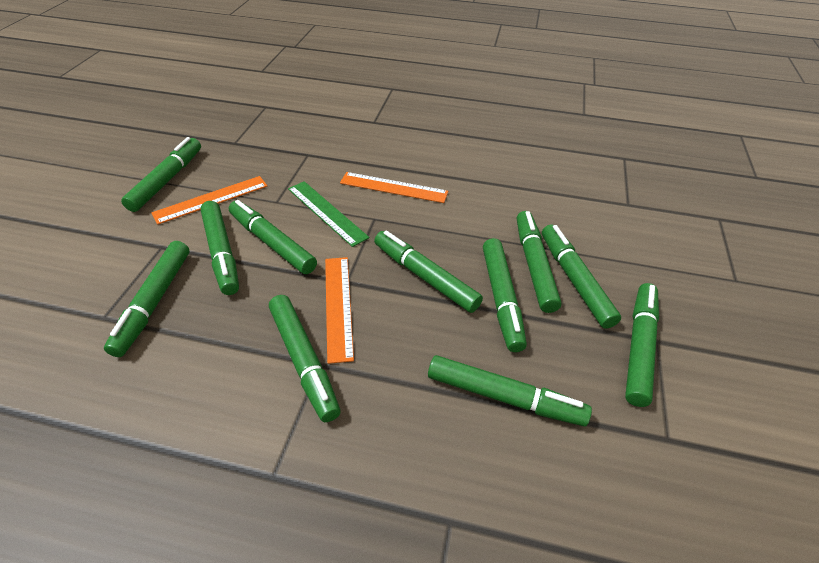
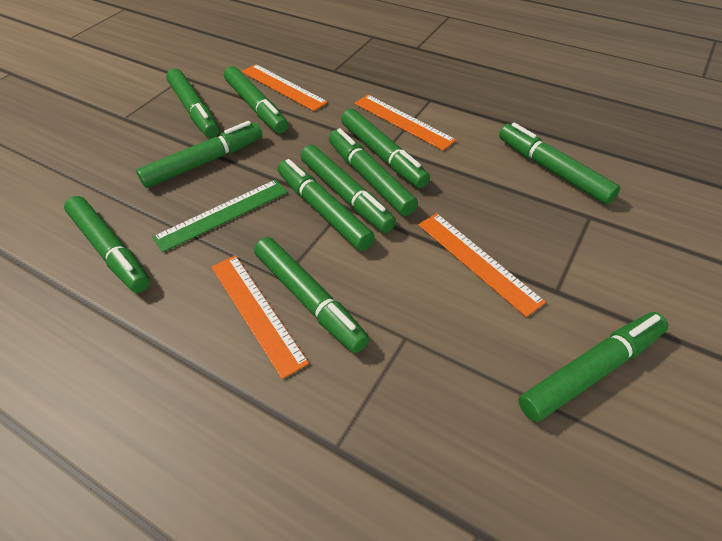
orange ruler: 3 -> 4

